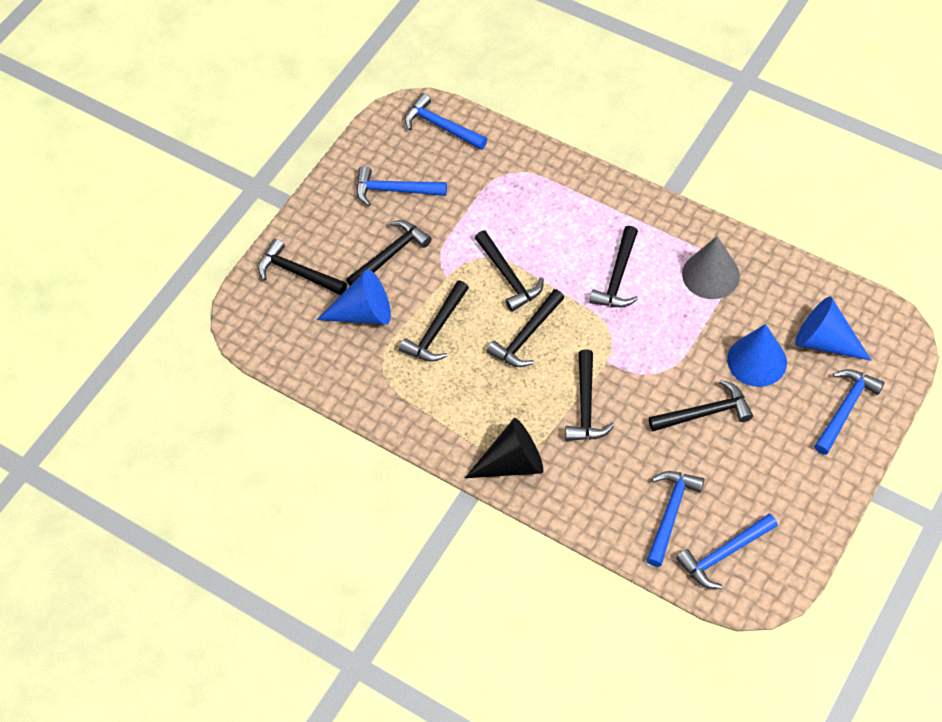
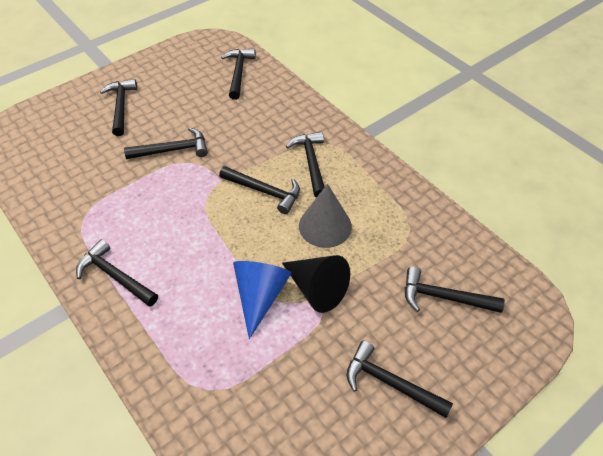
blue cone: 3 -> 1
blue hammer: 5 -> 0

